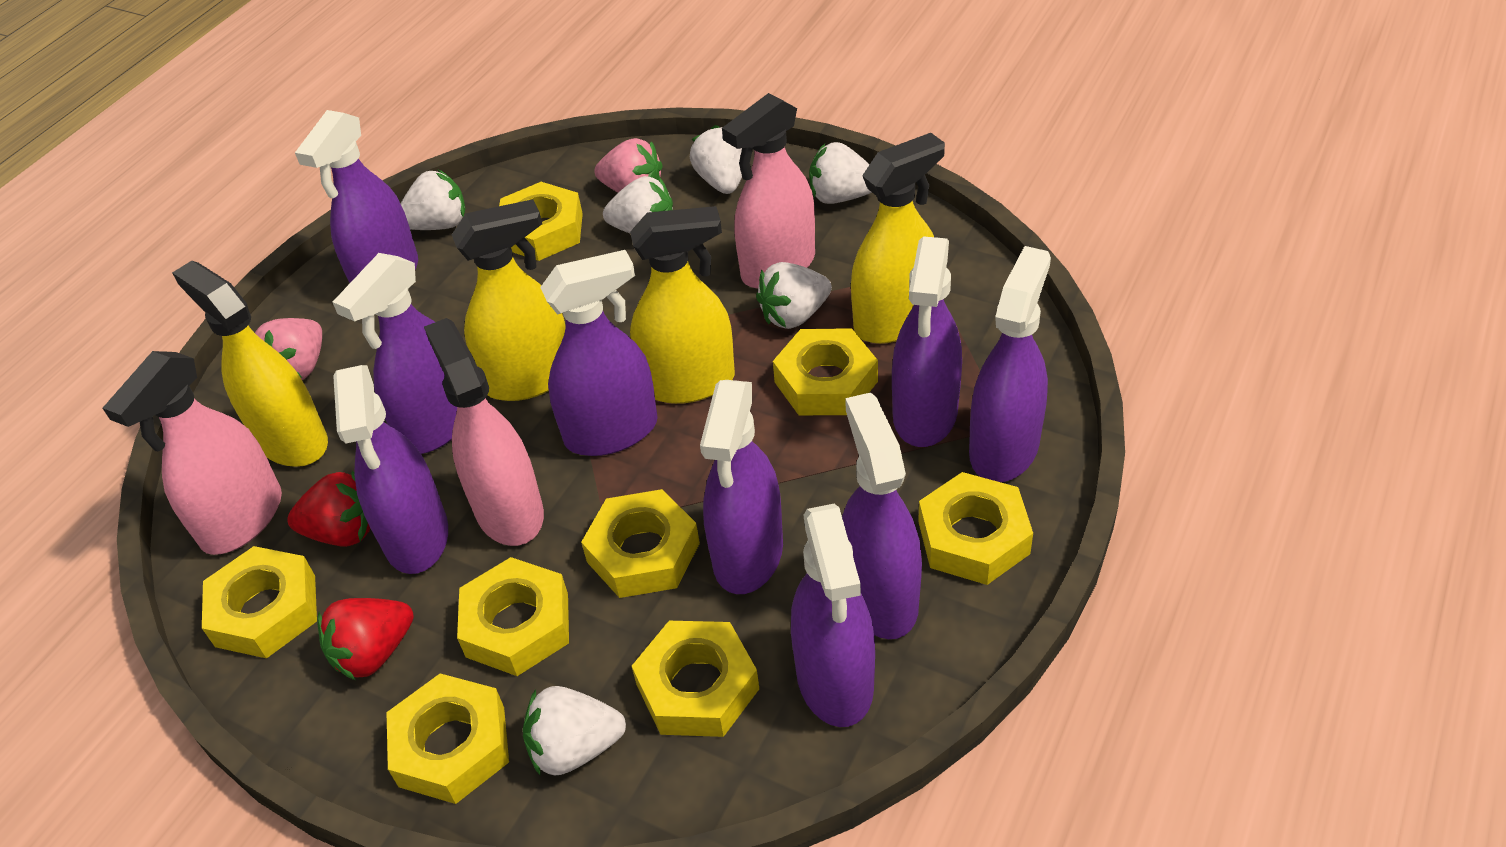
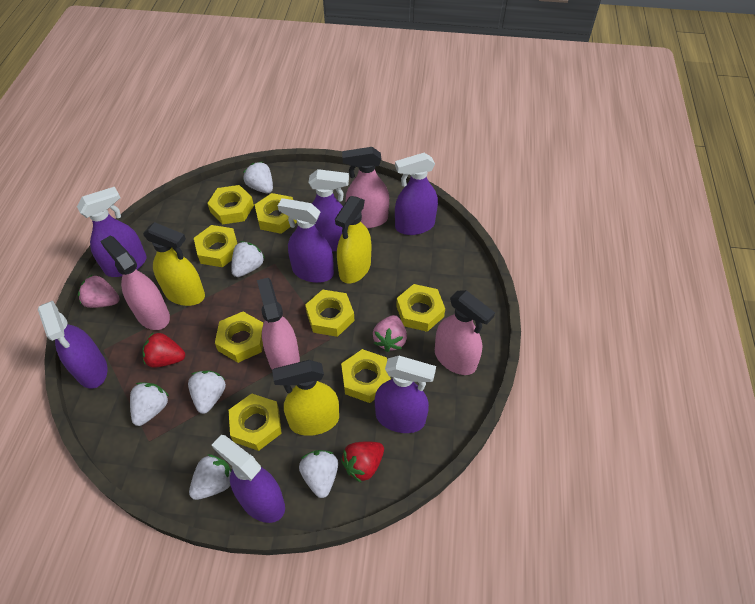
pink spray bottle: 3 -> 4
purple spray bottle: 9 -> 7
yellow spray bottle: 4 -> 3

